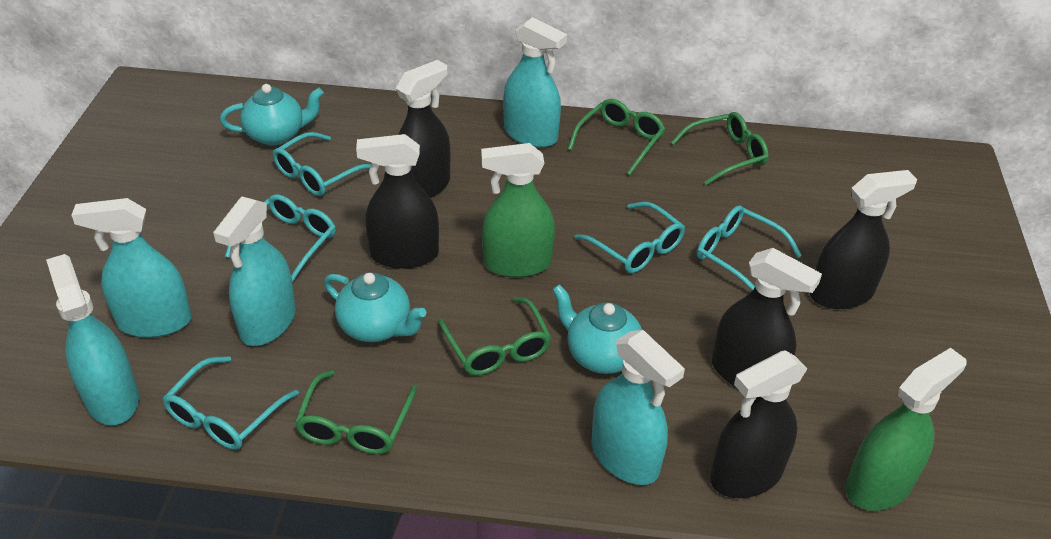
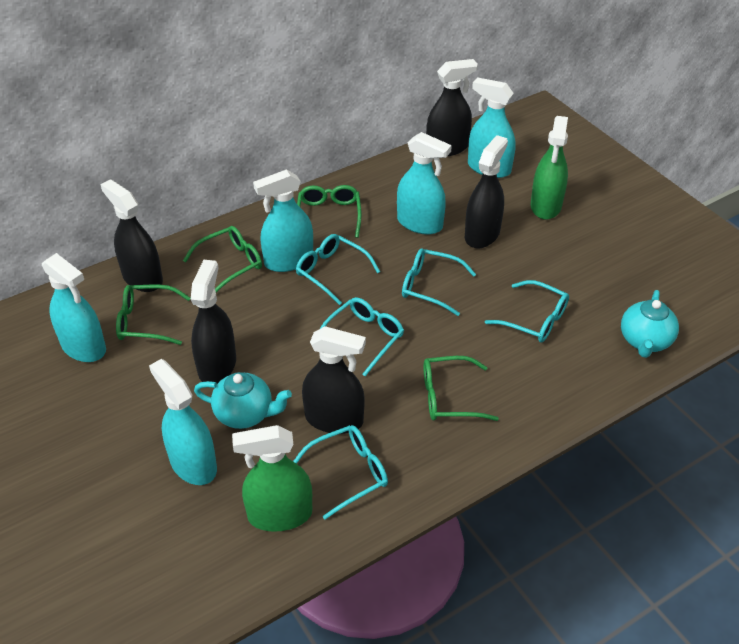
turquoise teapot: 3 -> 2

